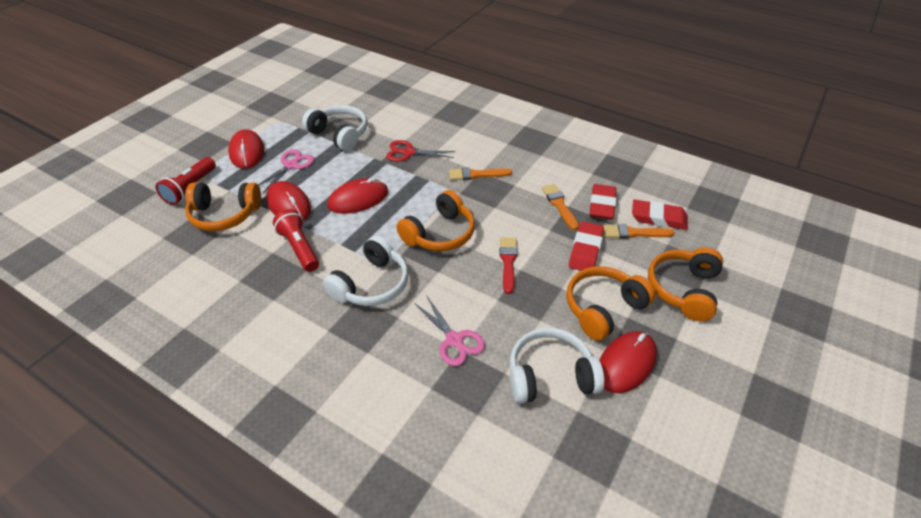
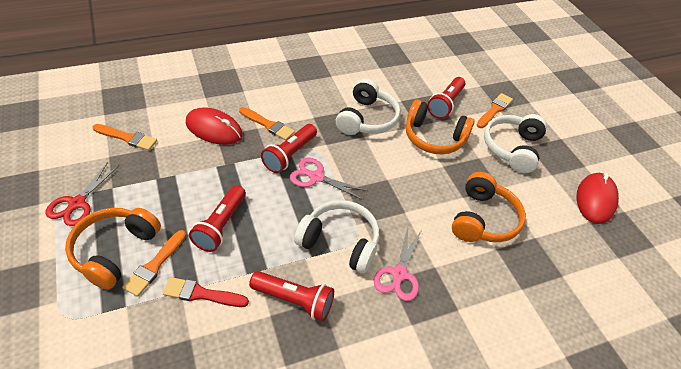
orange brush: 3 -> 4
orange headphones: 4 -> 3
red eraser: 3 -> 0
red flashlight: 2 -> 4
red mouse: 4 -> 2

